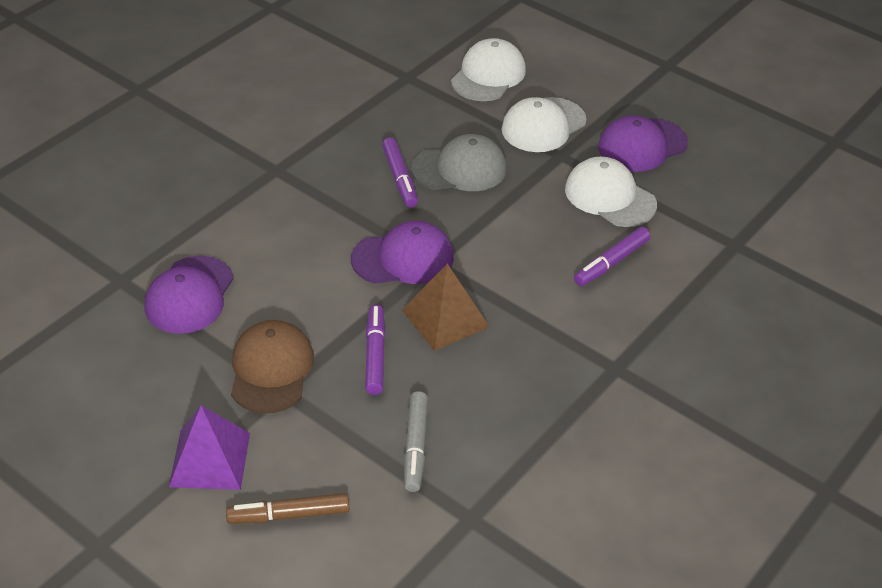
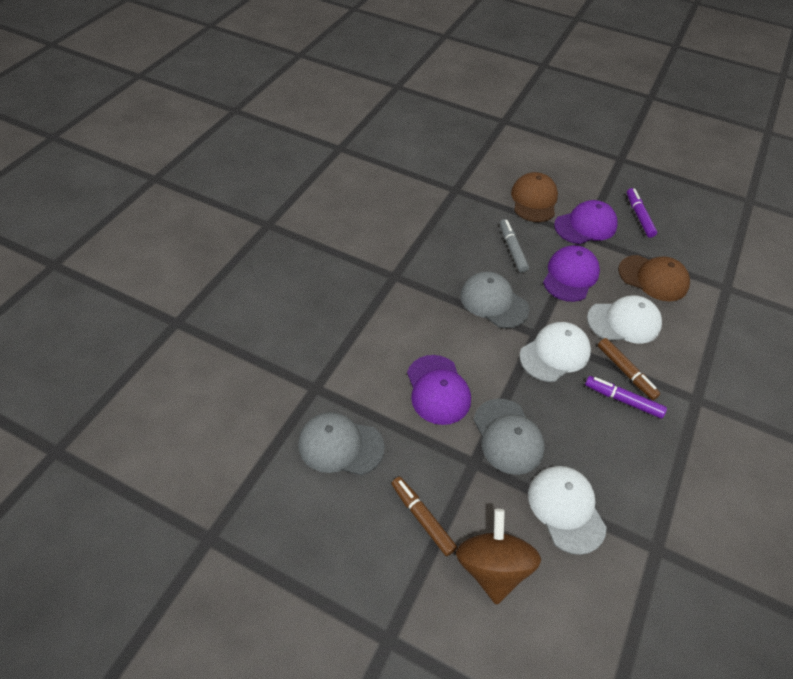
brown cap: 1 -> 2
brown marker: 1 -> 2
brown pyramid: 1 -> 0
brown spinning top: 0 -> 1
grey cap: 1 -> 3
purple marker: 3 -> 2
purple pyramid: 1 -> 0

